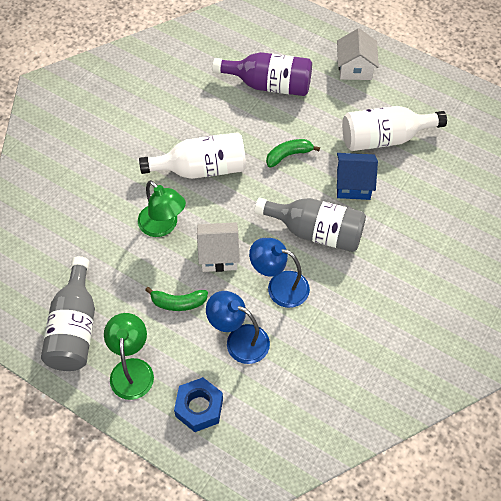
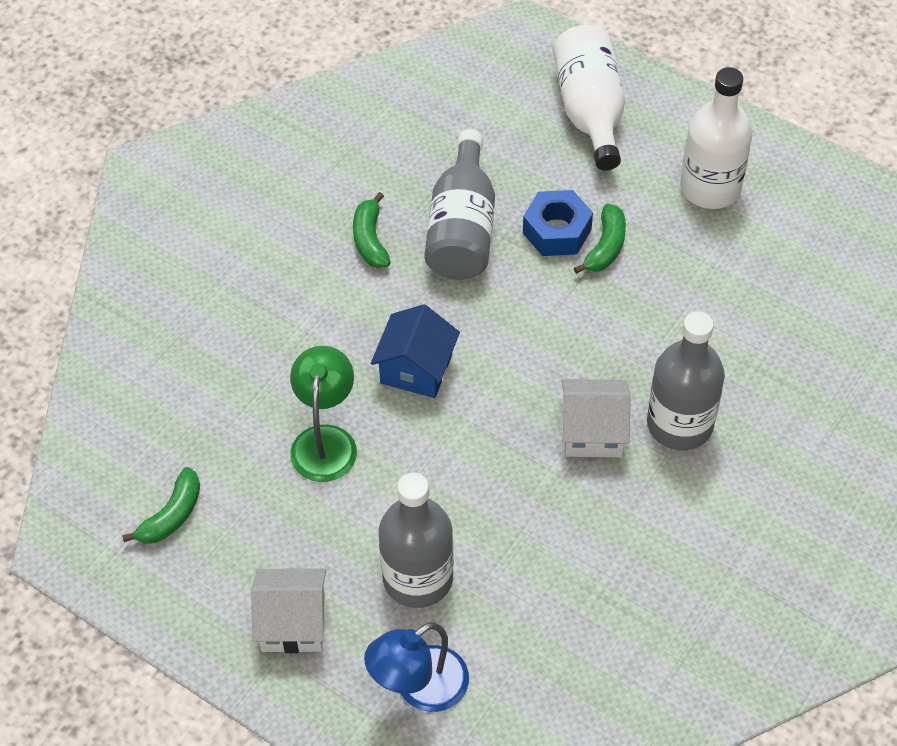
blue lamp: 2 -> 1
green banana: 2 -> 3
green lamp: 2 -> 1
grey bottle: 2 -> 3
purple bottle: 1 -> 0

